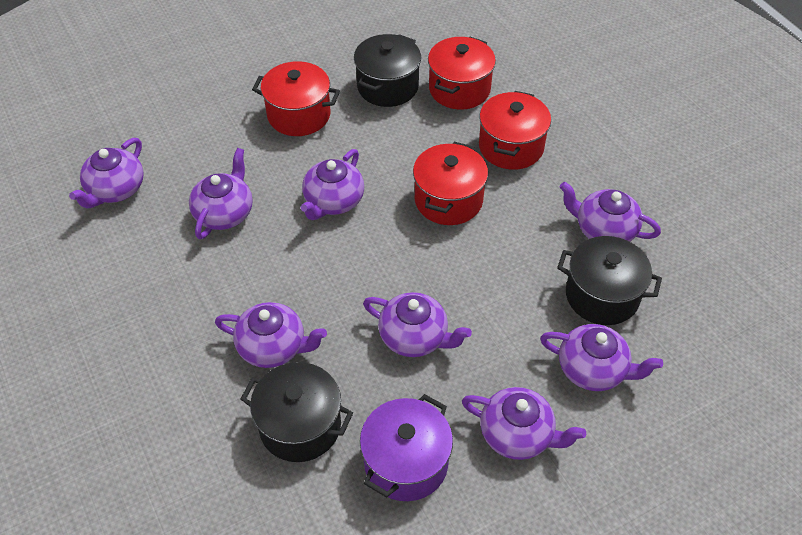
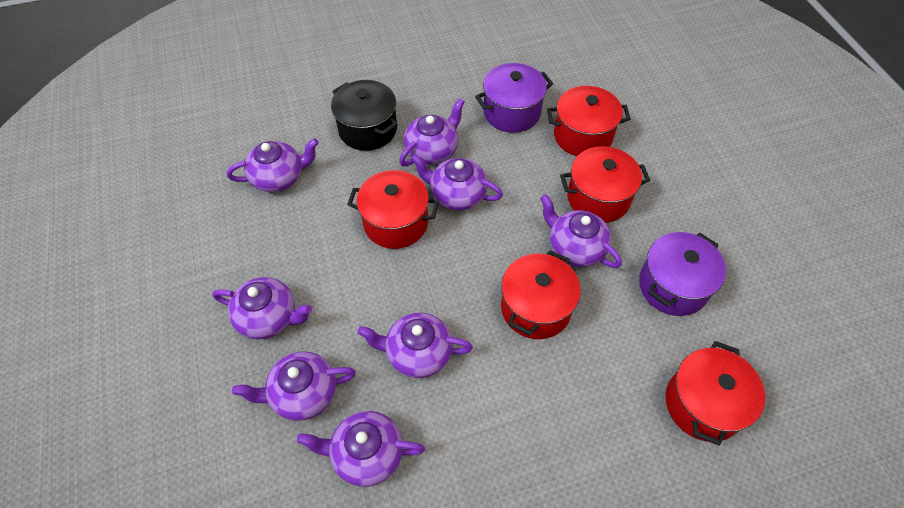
black pot: 3 -> 1
purple pot: 1 -> 2
red pot: 4 -> 5

